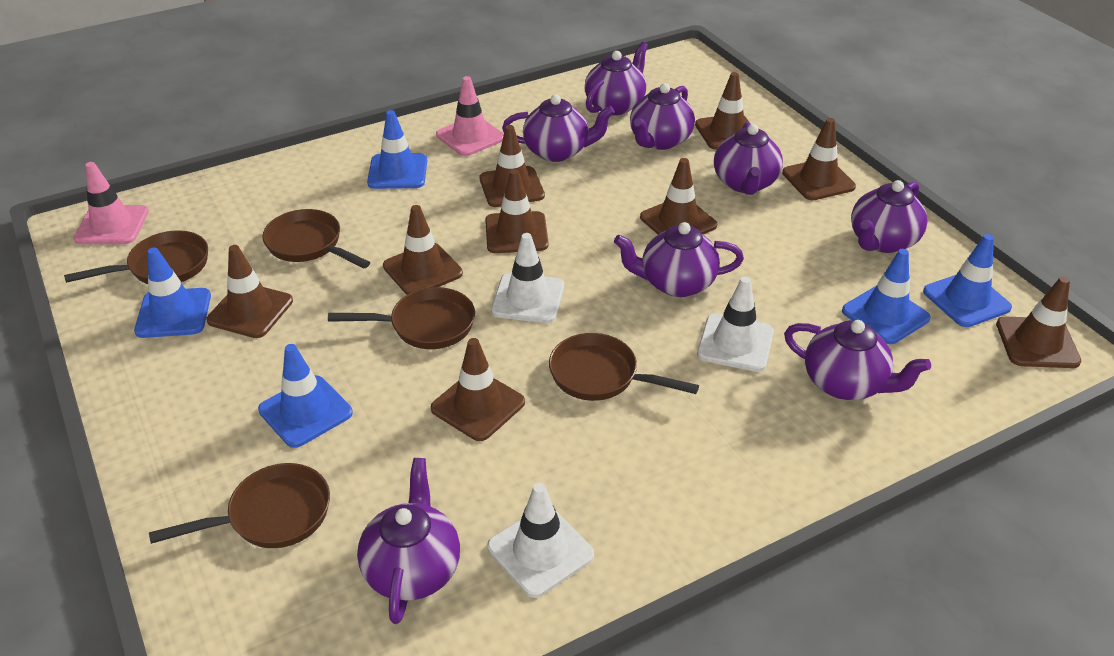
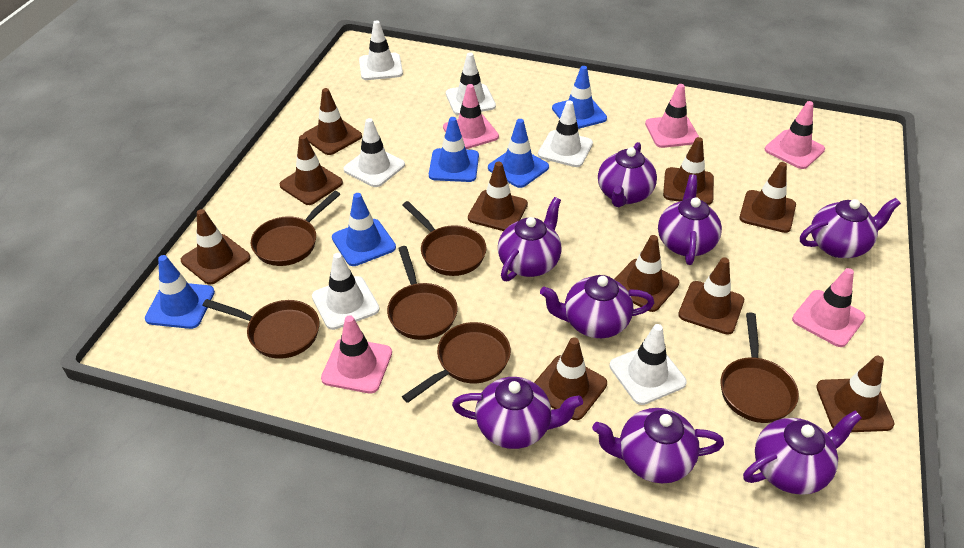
brown pan: 5 -> 6
brown traffic cone: 9 -> 10
pink traffic cone: 2 -> 5
white traffic cone: 3 -> 6

